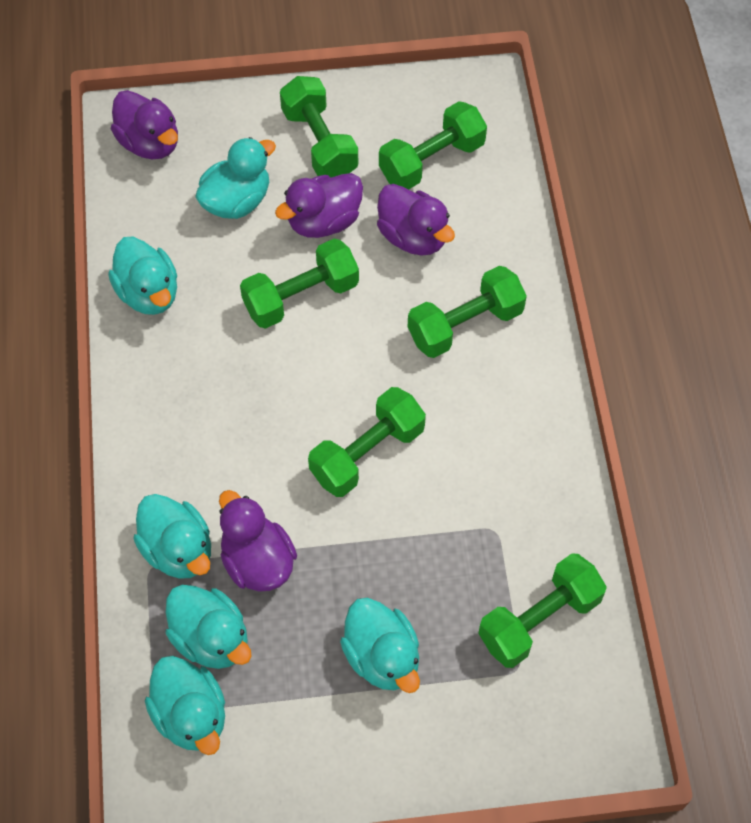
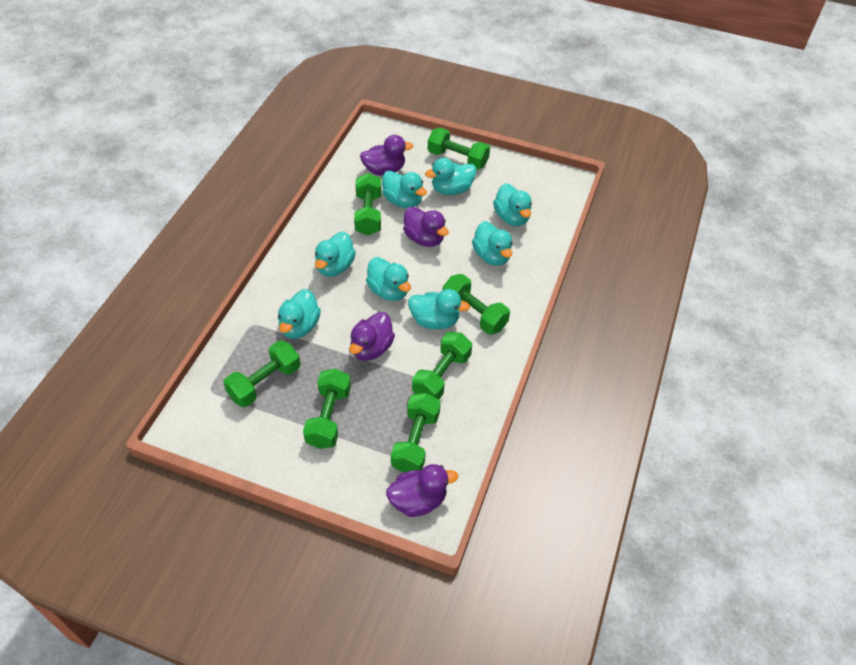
green dumbbell: 6 -> 7
turquoise duck: 6 -> 8

